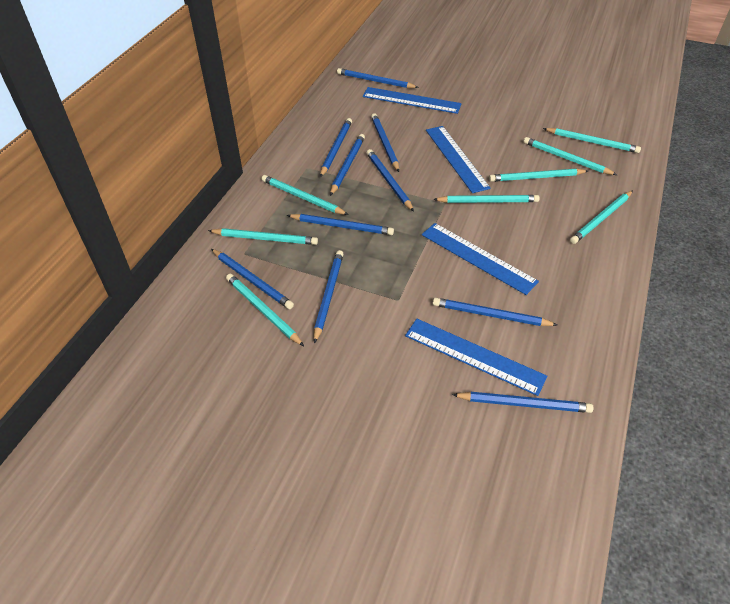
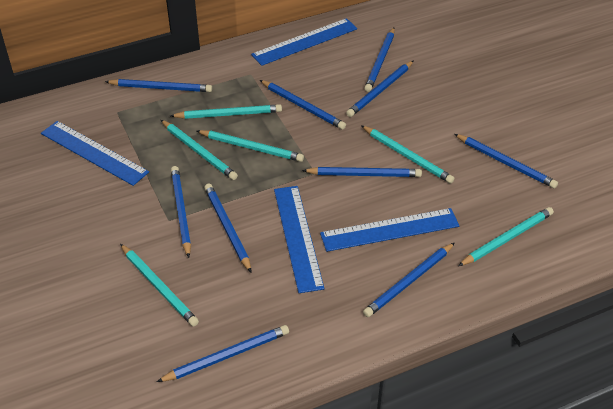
turquoise pencil: 8 -> 6

